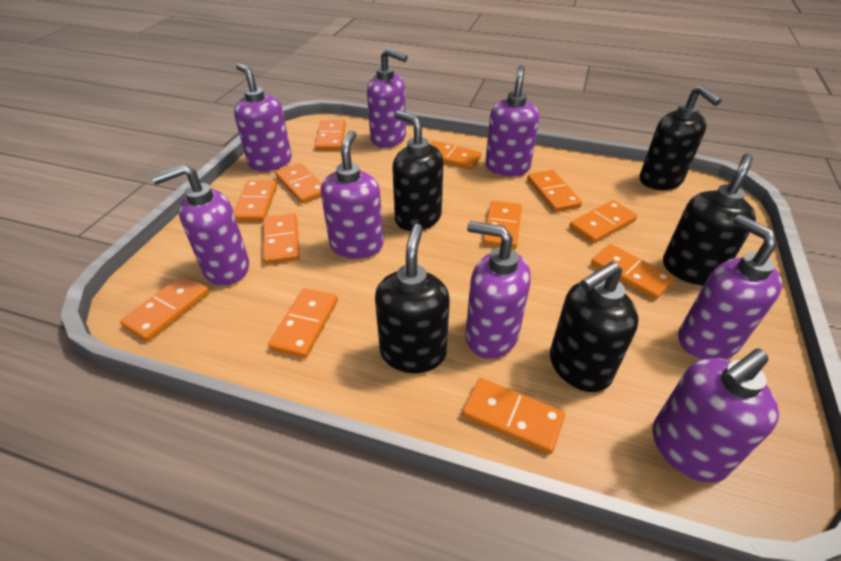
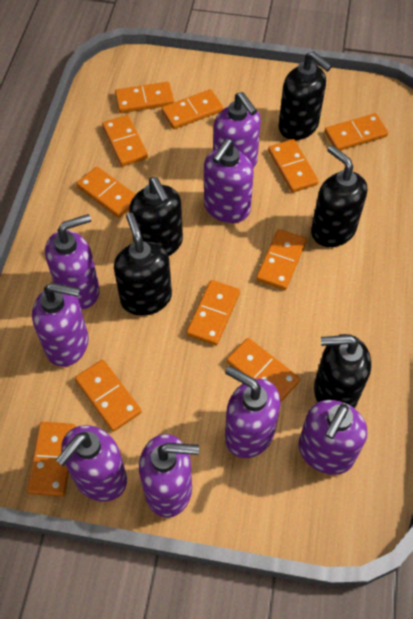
orange domino: 12 -> 11

